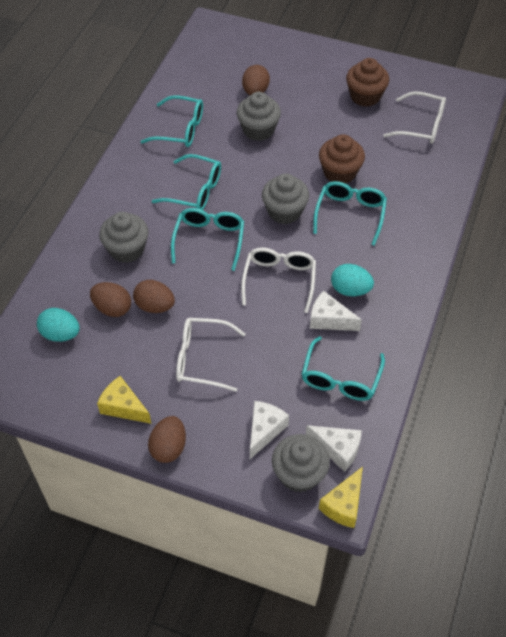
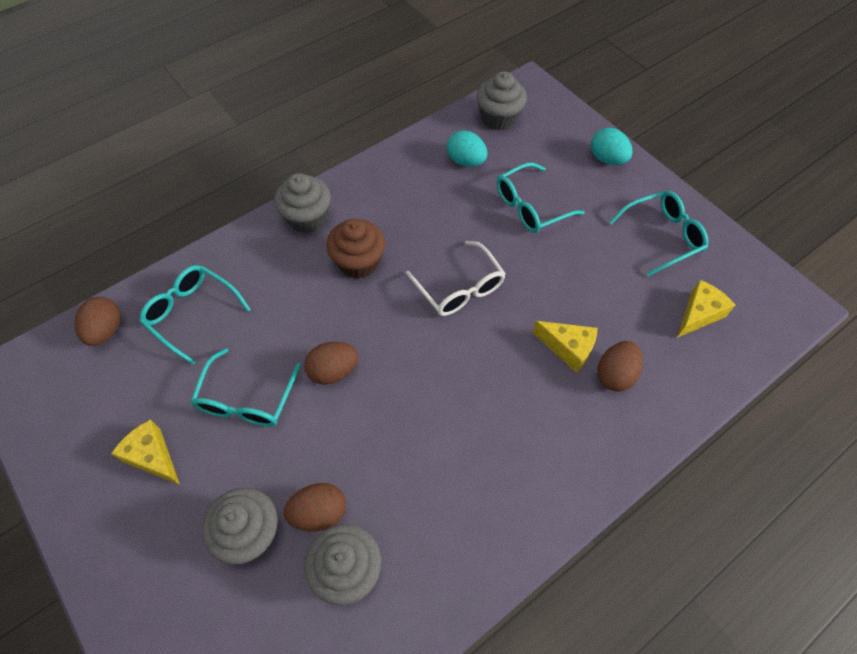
brown cupcake: 2 -> 1
turquoise glasses: 5 -> 4
white cheese: 3 -> 0
white glasses: 3 -> 1
yellow cheese: 2 -> 3

